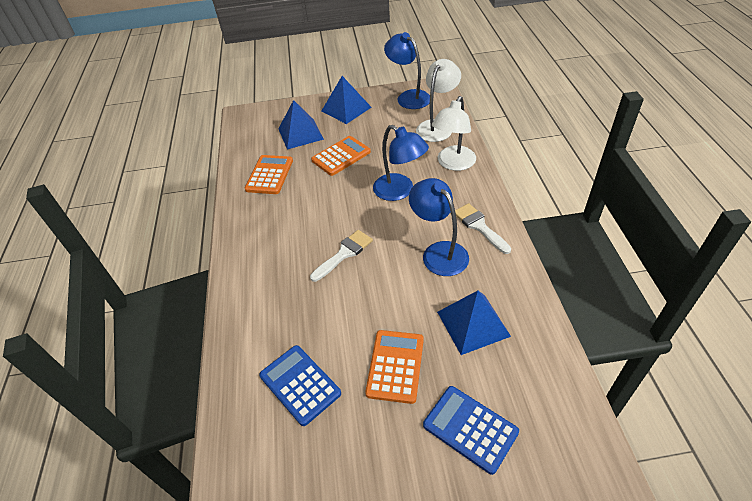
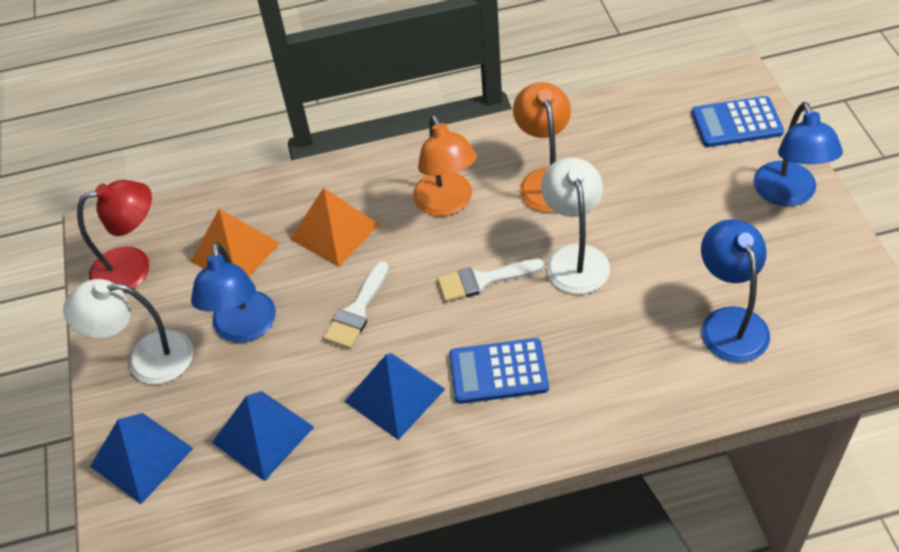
orange calculator: 3 -> 0
orange lamp: 0 -> 2
orange pyramid: 0 -> 2
red lamp: 0 -> 1

